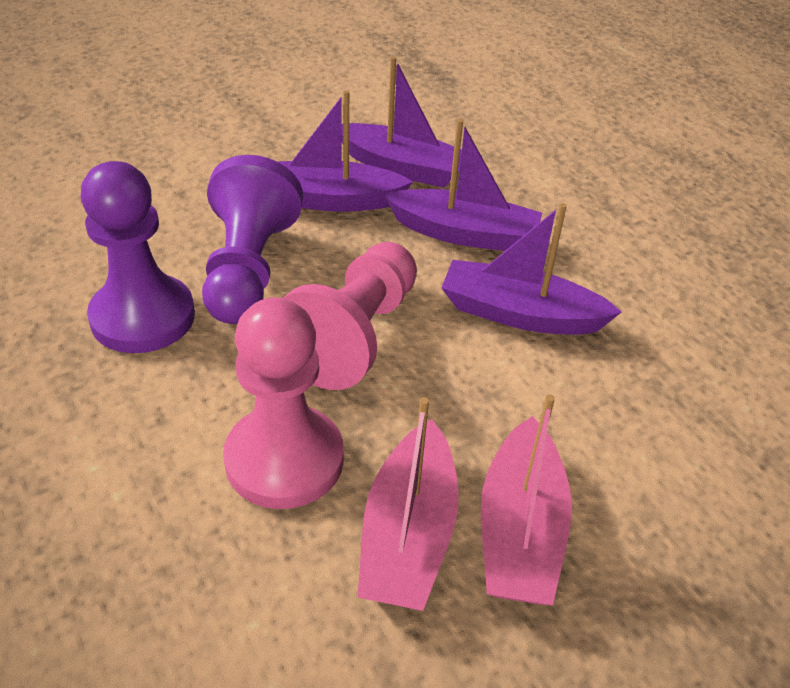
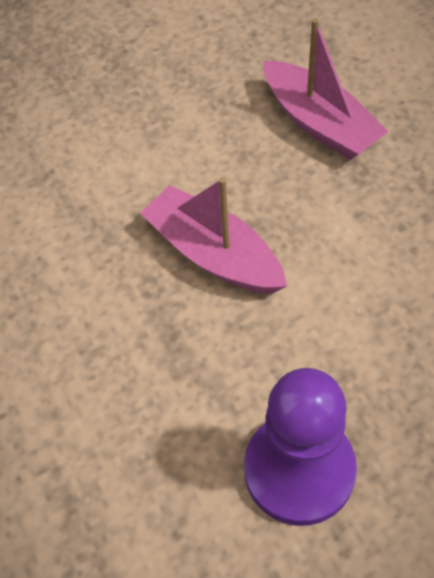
pink pawn: 2 -> 0
purple boat: 4 -> 0
purple pawn: 2 -> 1

